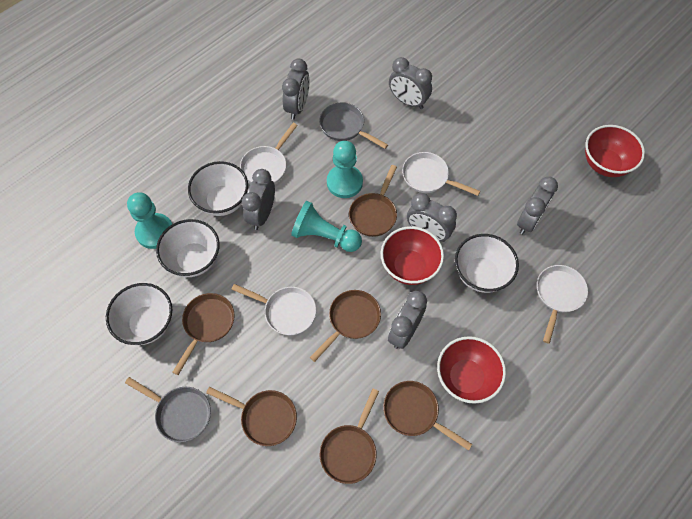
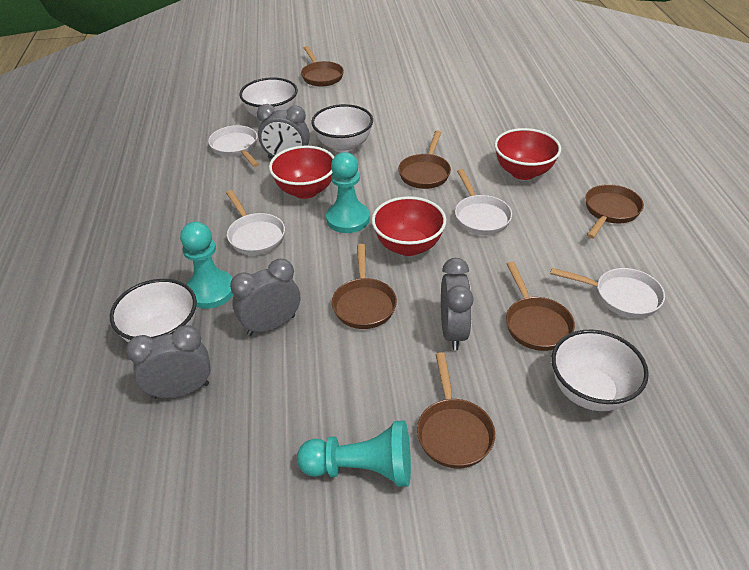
grey clock: 6 -> 4
grey pan: 2 -> 0

